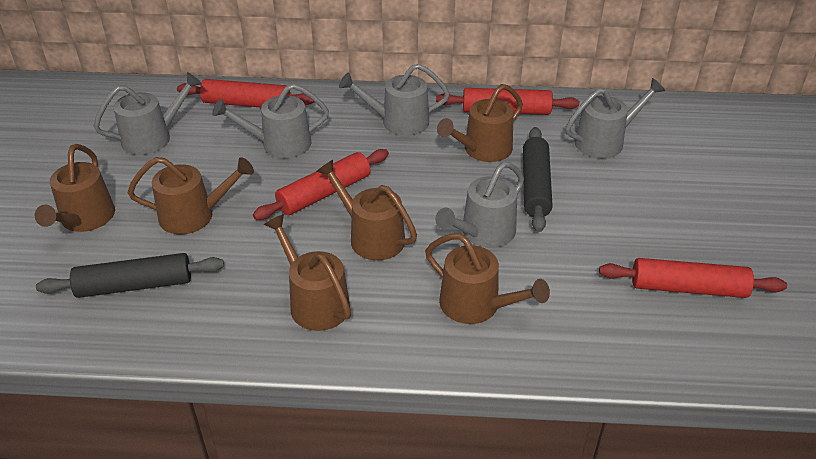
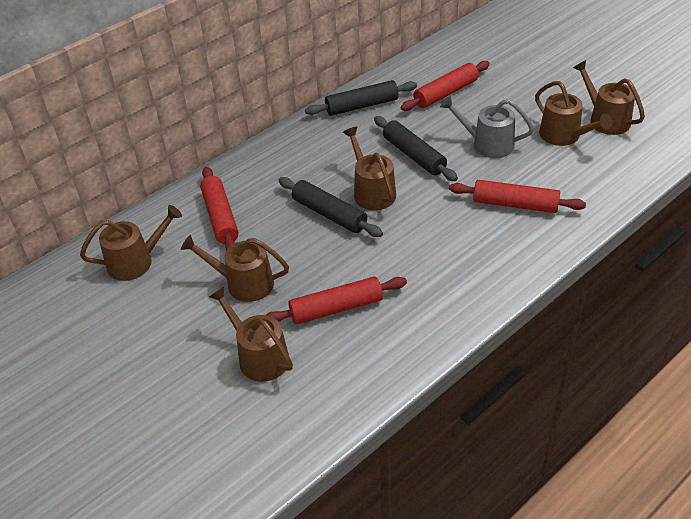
black rolling pin: 2 -> 3
grey watering can: 5 -> 1

